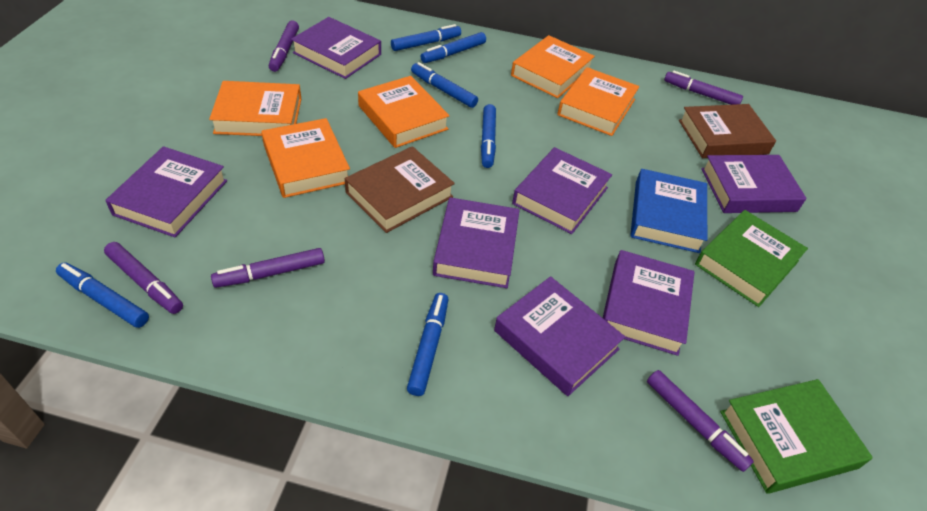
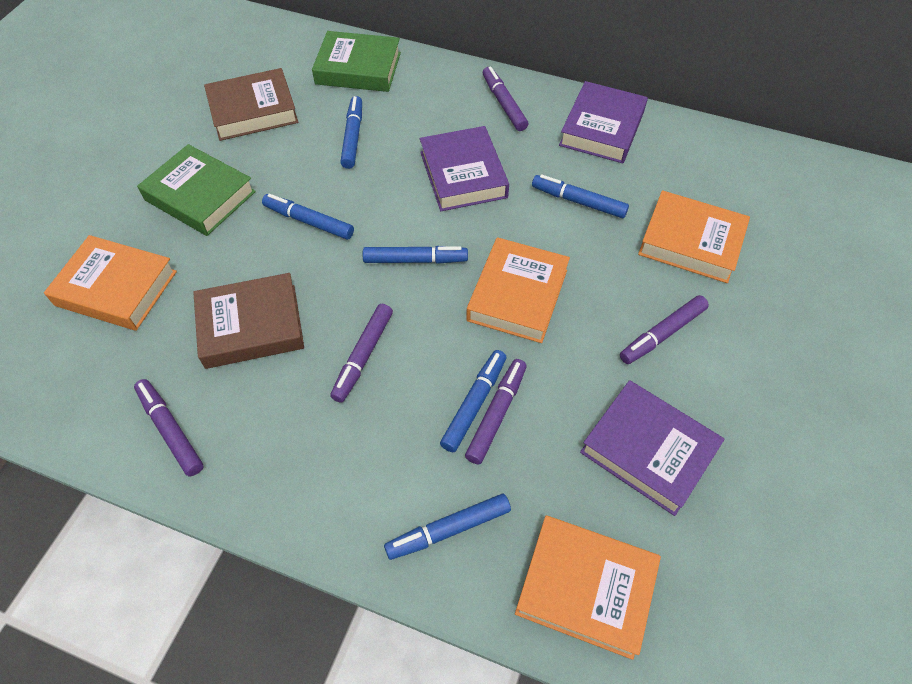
blue book: 1 -> 0
orange book: 5 -> 4
purple book: 7 -> 3

